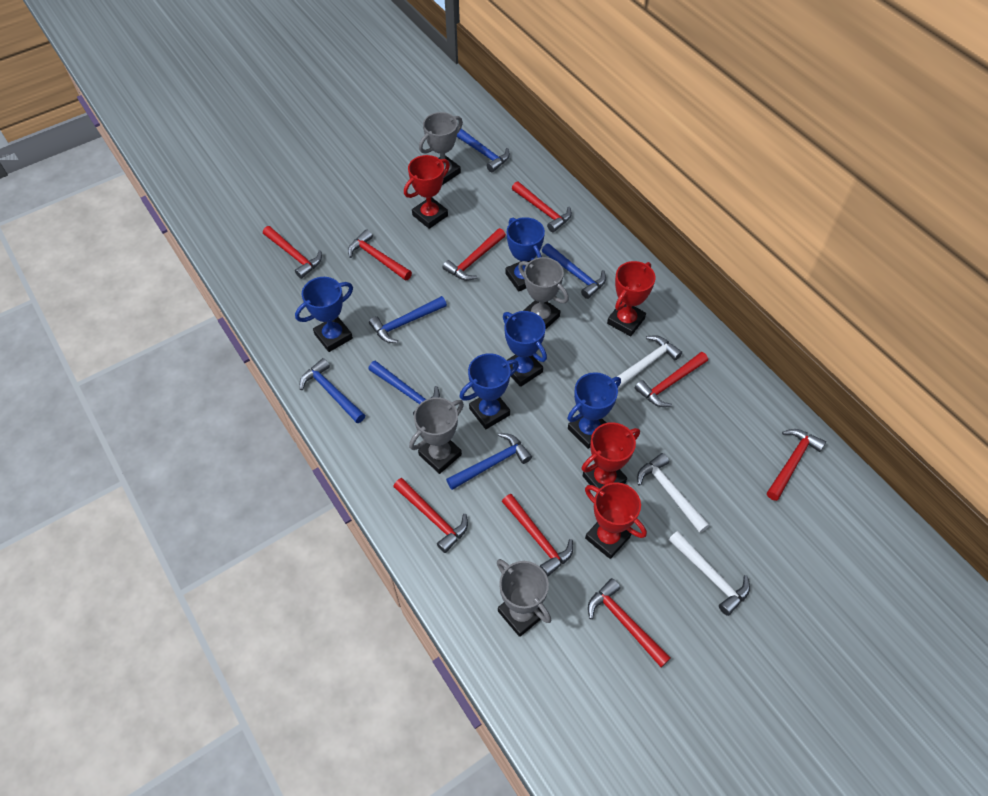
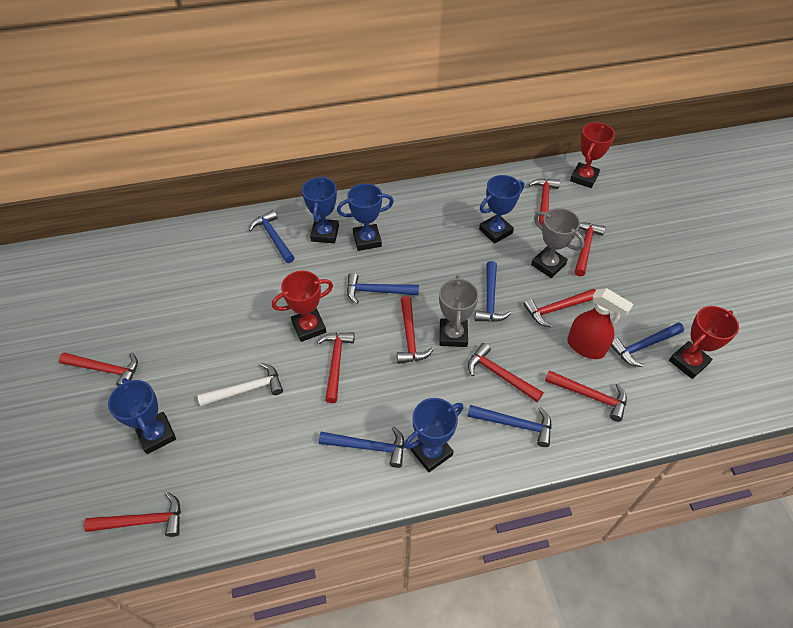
grey trophy: 4 -> 2
red spray bottle: 0 -> 1
red trophy: 4 -> 3
white hammer: 3 -> 1

